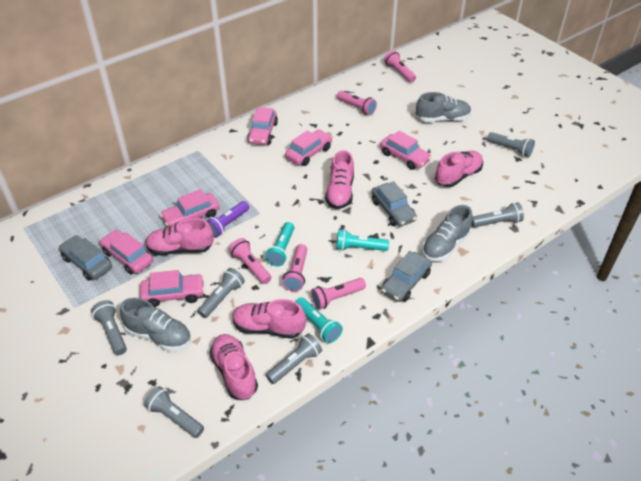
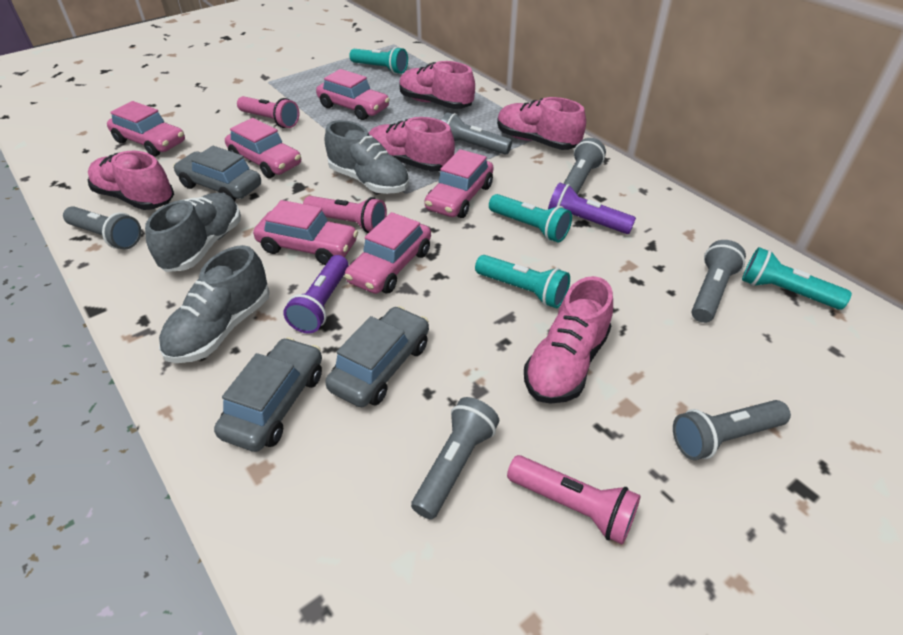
pink flashlight: 5 -> 3
purple flashlight: 1 -> 2
turquoise flashlight: 3 -> 4

